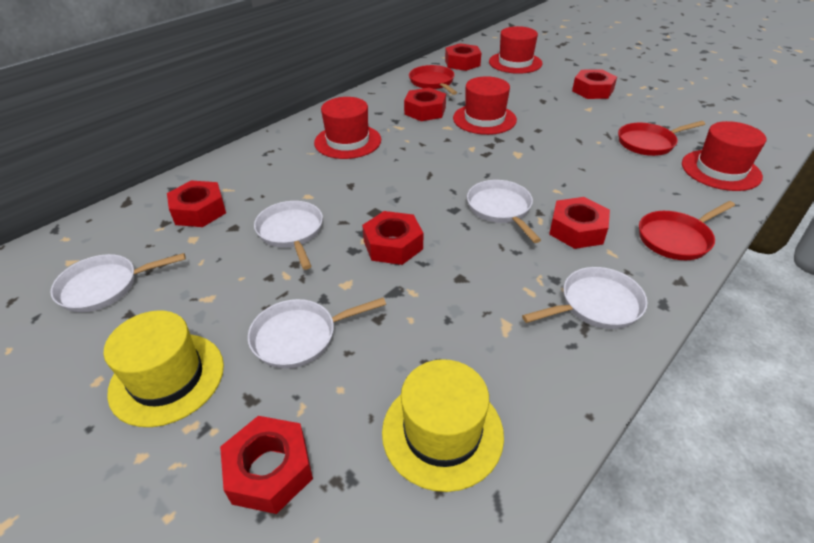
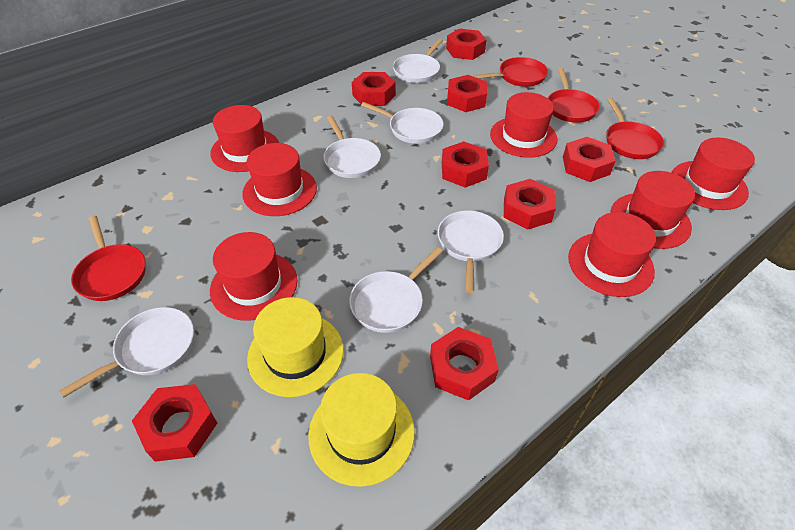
red hat: 4 -> 7
red nut: 7 -> 8
red pan: 3 -> 4
white pan: 5 -> 6

